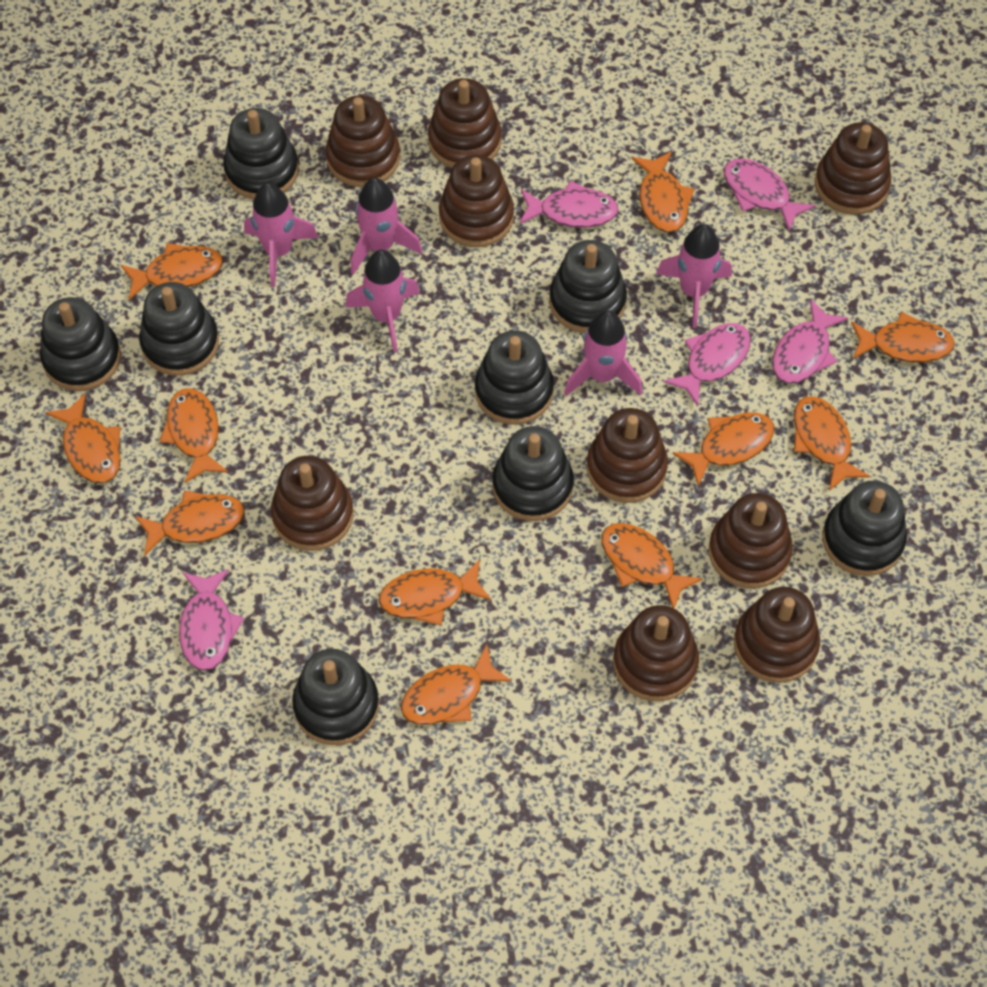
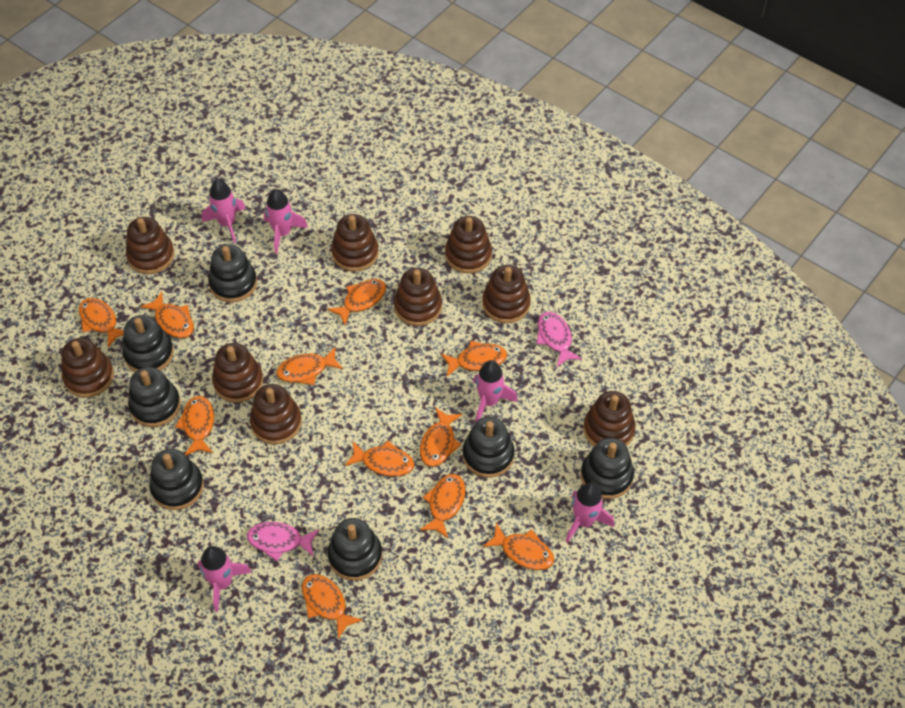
black stacking toy: 8 -> 7
pink fish: 5 -> 2

